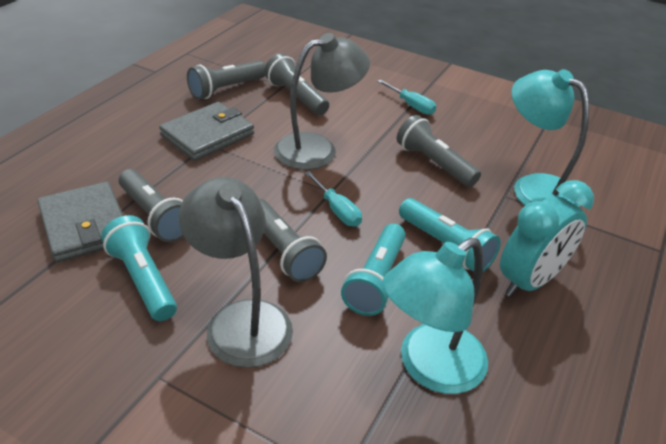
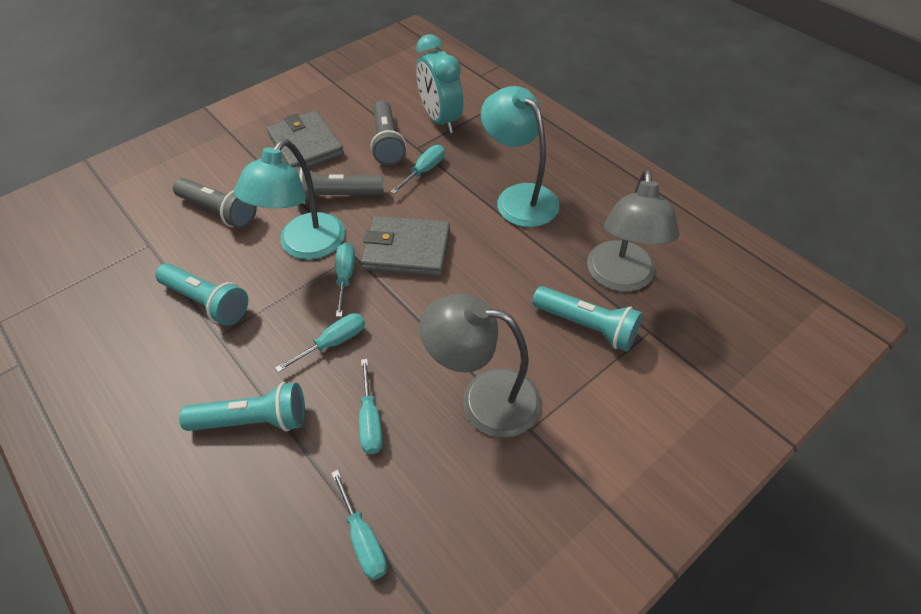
grey flashlight: 5 -> 3
turquoise screwdriver: 2 -> 5

